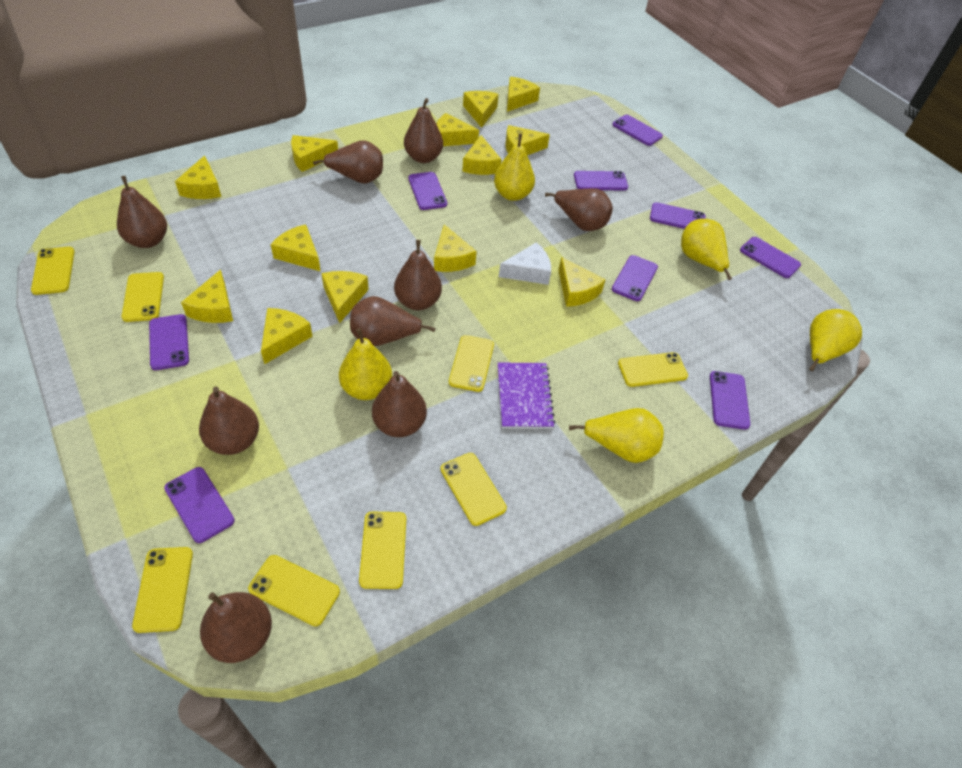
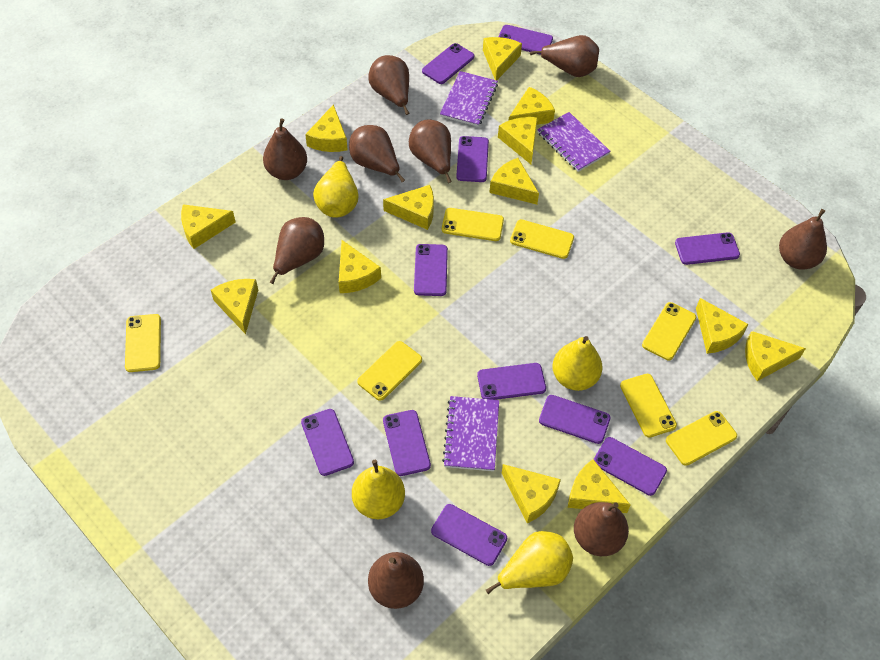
purple notebook: 1 -> 3
purple phone: 9 -> 11
white cheese: 1 -> 0
yellow pear: 5 -> 4
yellow phone: 8 -> 7

